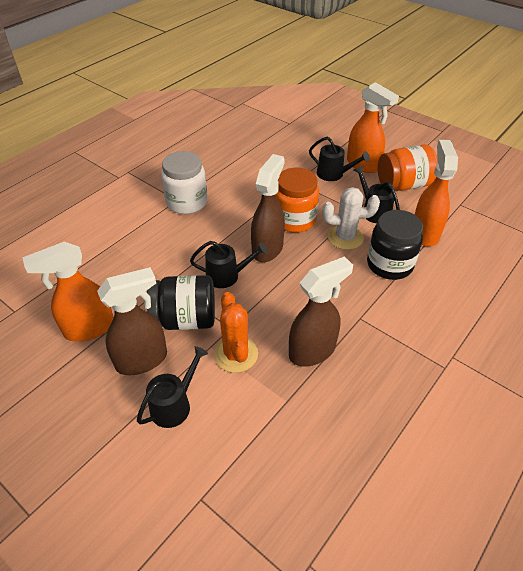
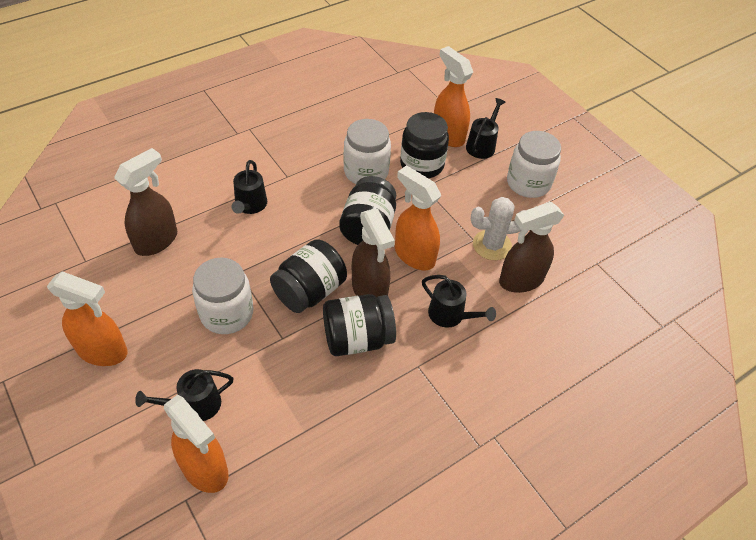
black jar: 2 -> 4
orange cactus: 1 -> 0
orange jar: 2 -> 0
orange spray bottle: 3 -> 4
white jar: 1 -> 3

